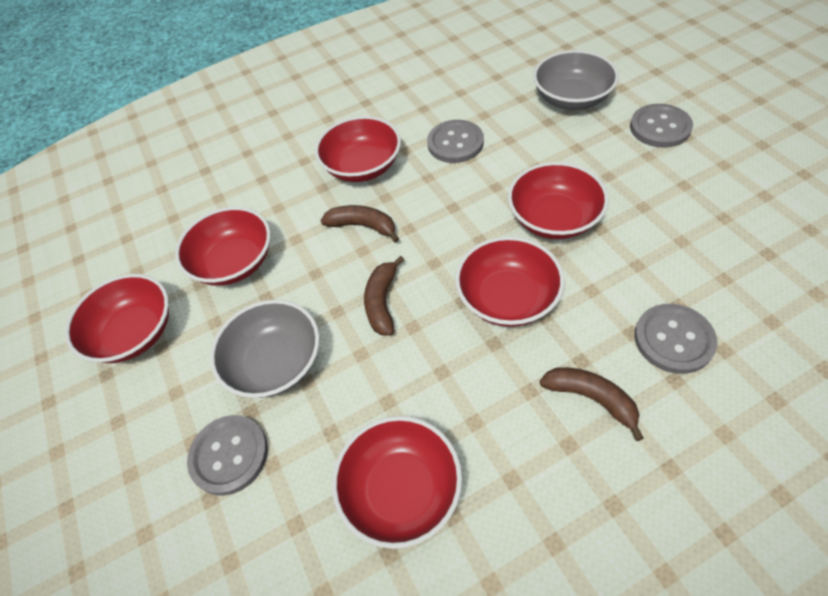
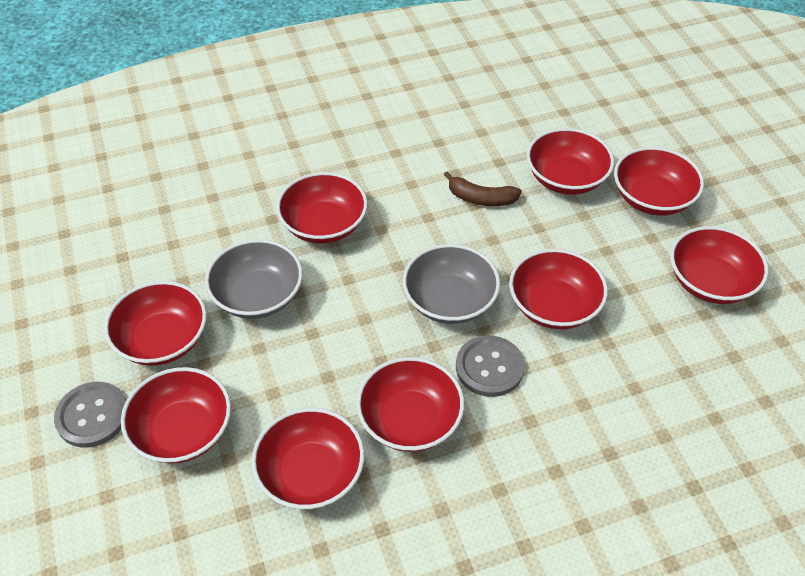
brown banana: 3 -> 1
grey button: 4 -> 2
red bowl: 6 -> 9

